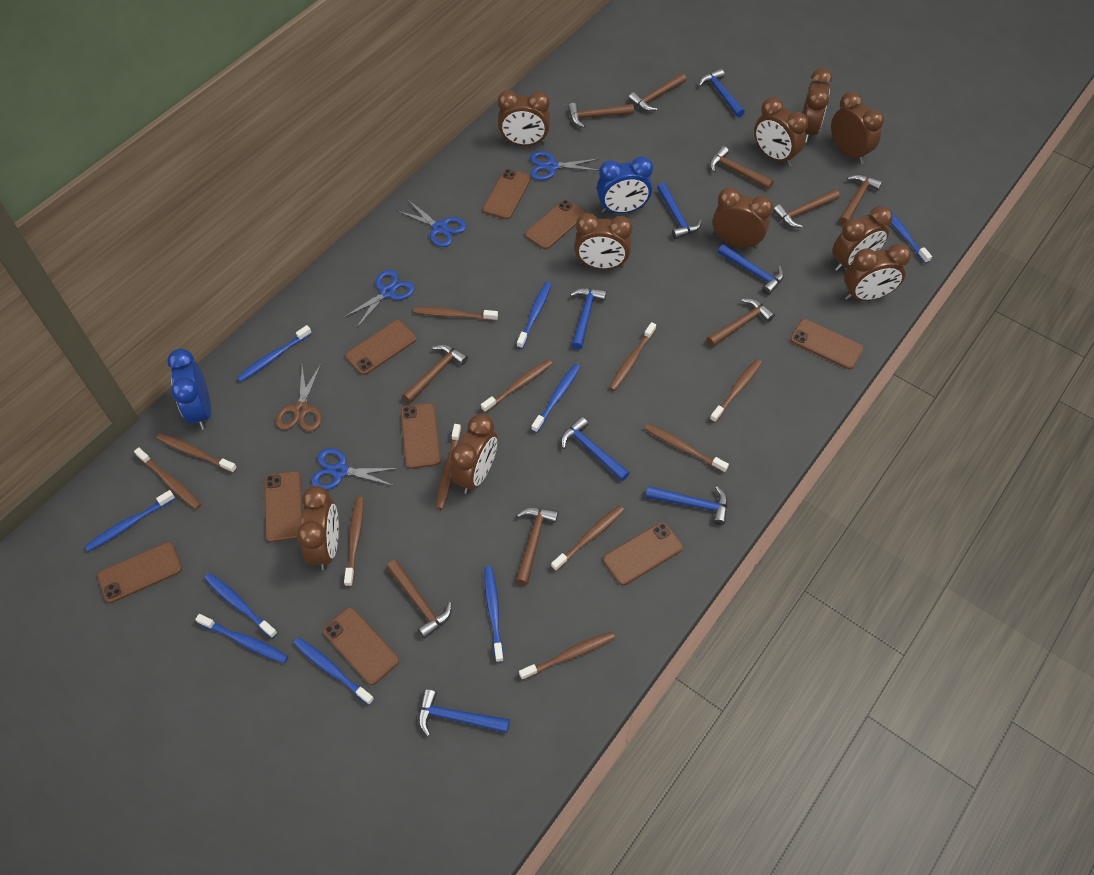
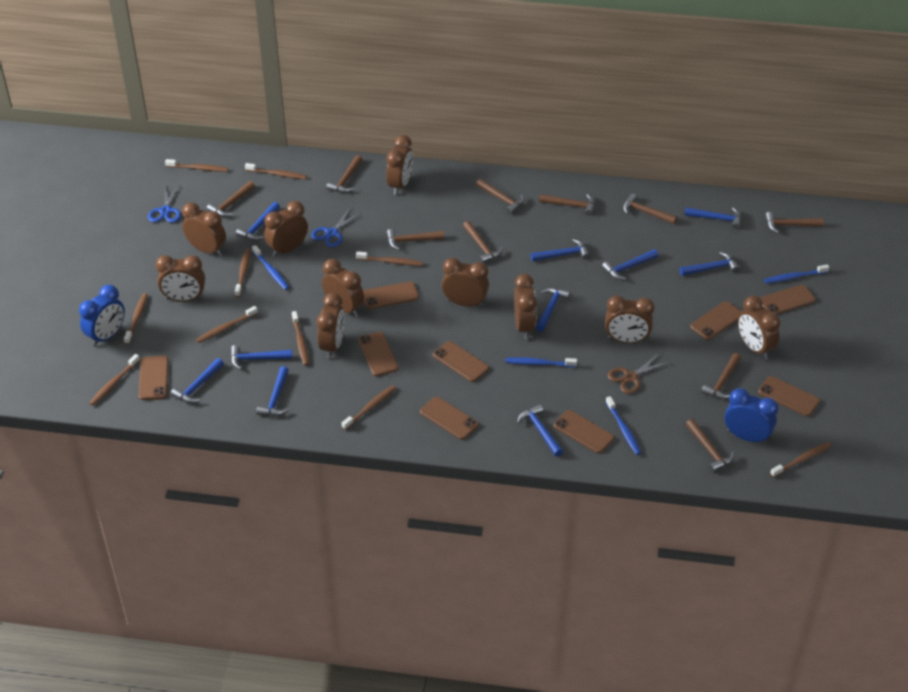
blue hammer: 7 -> 10
blue scissors: 4 -> 2
blue toothbrush: 9 -> 4
brown hammer: 9 -> 10
brown toothbrush: 11 -> 10

